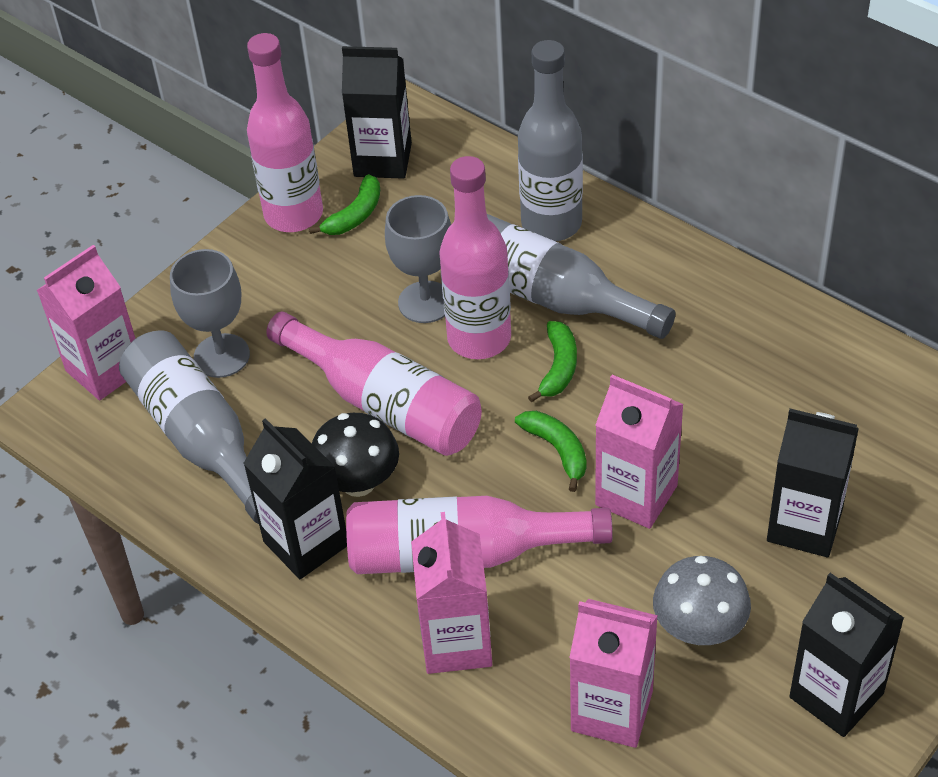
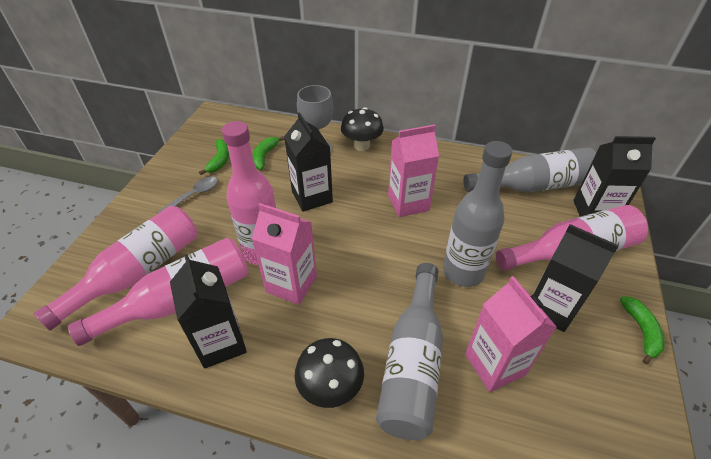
black mushroom: 1 -> 2
grey goblet: 2 -> 1
grey mushroom: 1 -> 0
grey spoon: 0 -> 1
pink carton: 4 -> 3

